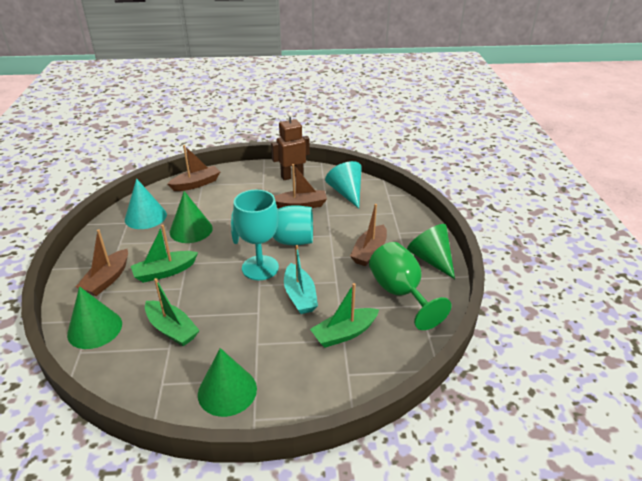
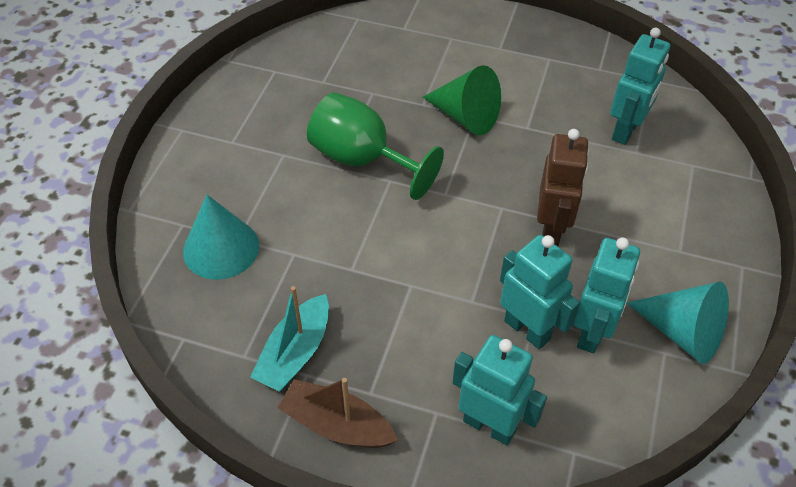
brown boat: 4 -> 1
green boat: 3 -> 0
green cone: 4 -> 1
turquoise goblet: 2 -> 0
turquoise robot: 0 -> 4

